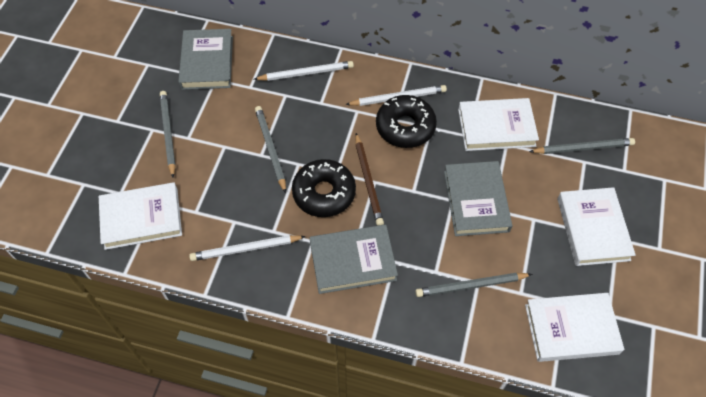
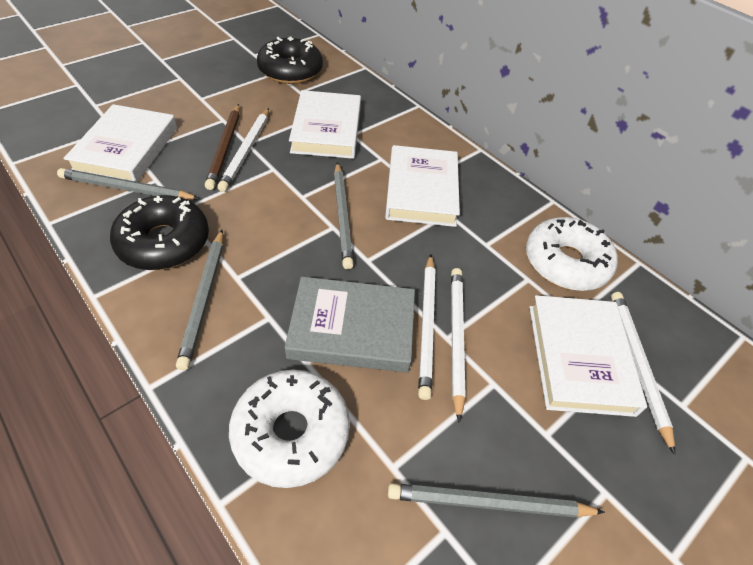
grey book: 3 -> 1
white donut: 0 -> 2
white pencil: 3 -> 4

